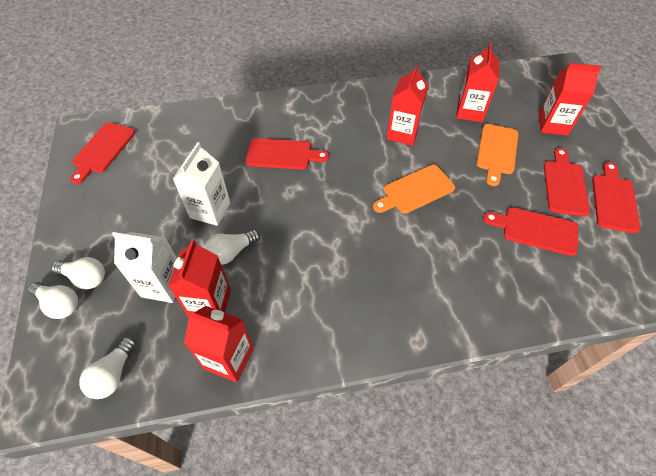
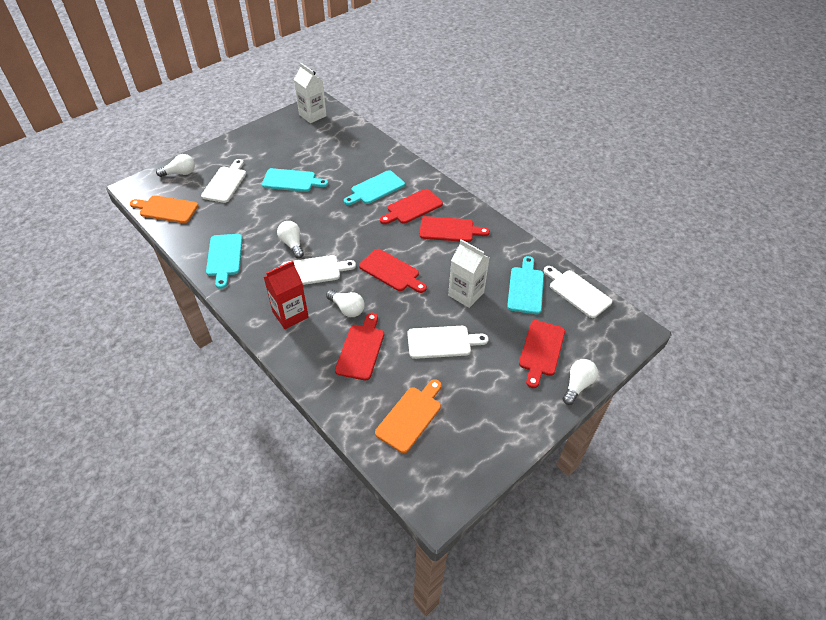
red carton: 5 -> 1
turquoise cutting board: 0 -> 4
white cutting board: 0 -> 4

